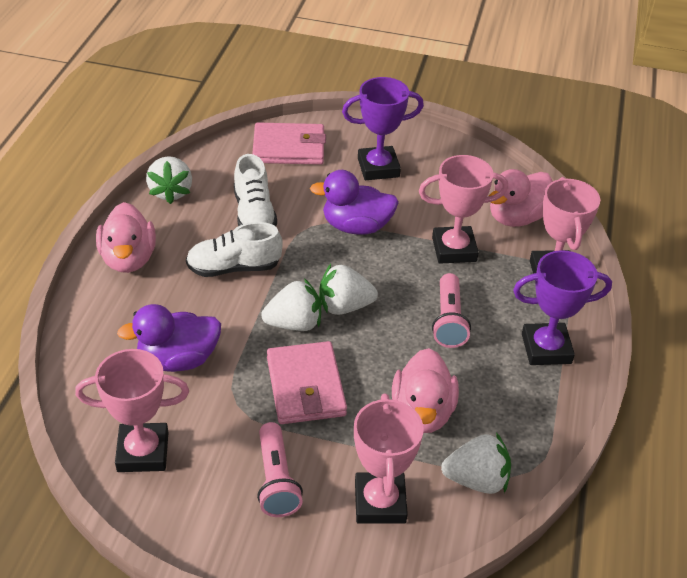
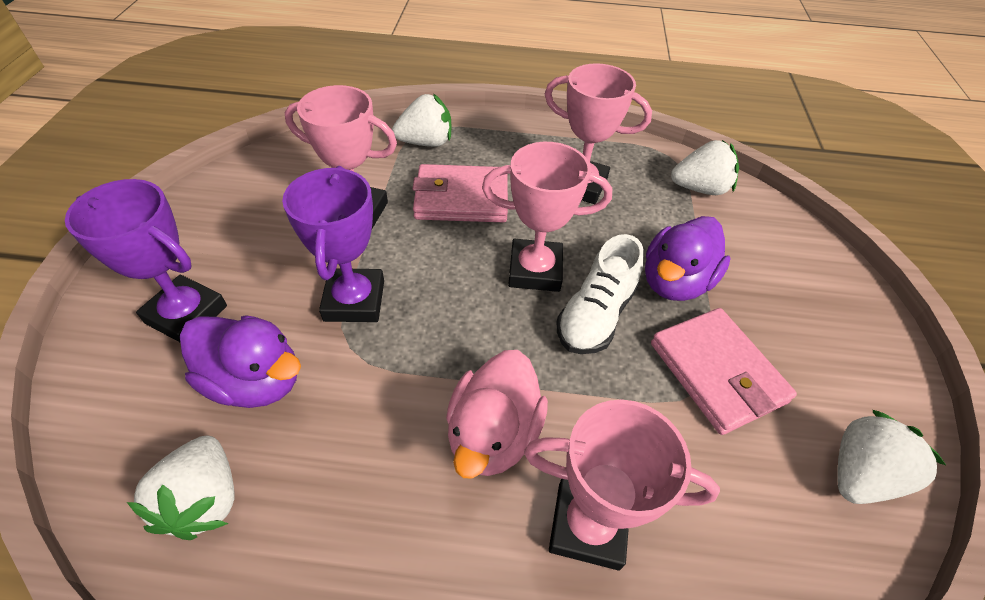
pink duck: 3 -> 1
pink flashlight: 2 -> 0
white shoe: 2 -> 1

